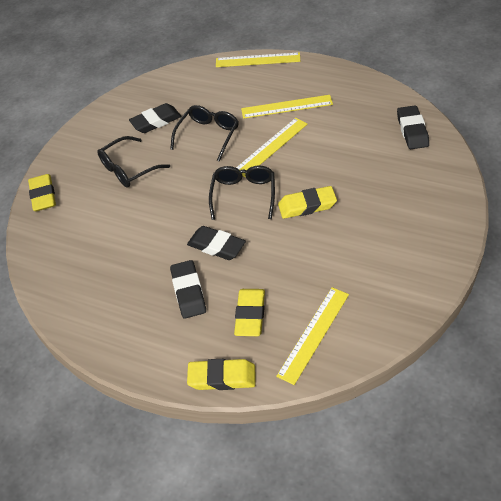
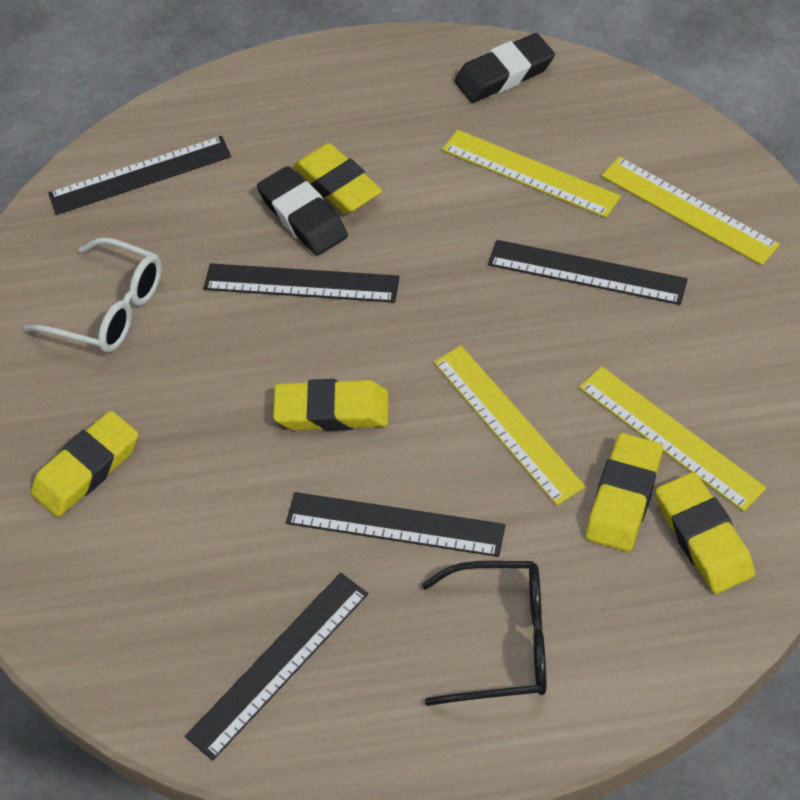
black eraser: 4 -> 2
black glasses: 3 -> 1
black ruler: 0 -> 5
white glasses: 0 -> 1
yellow eraser: 4 -> 5

